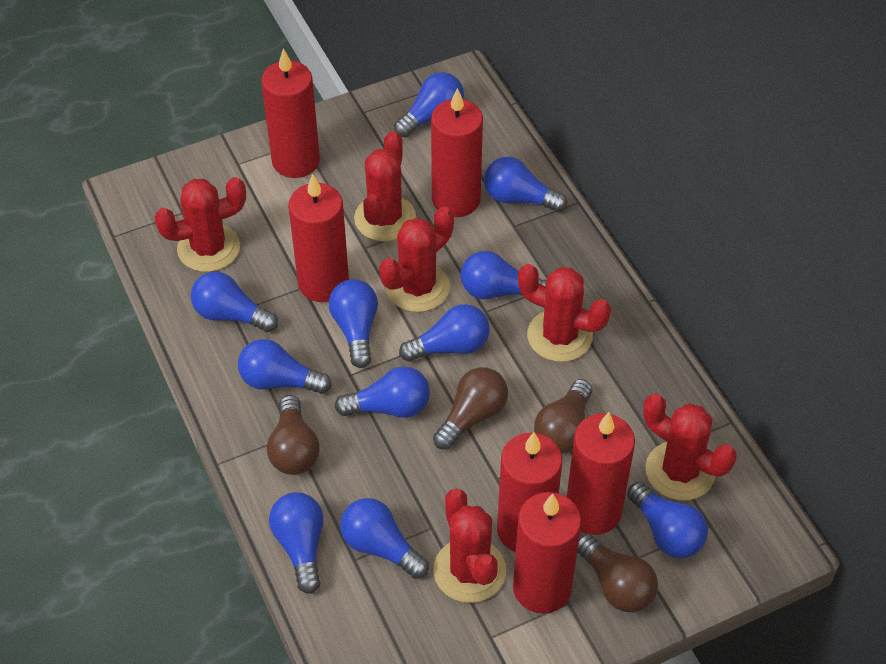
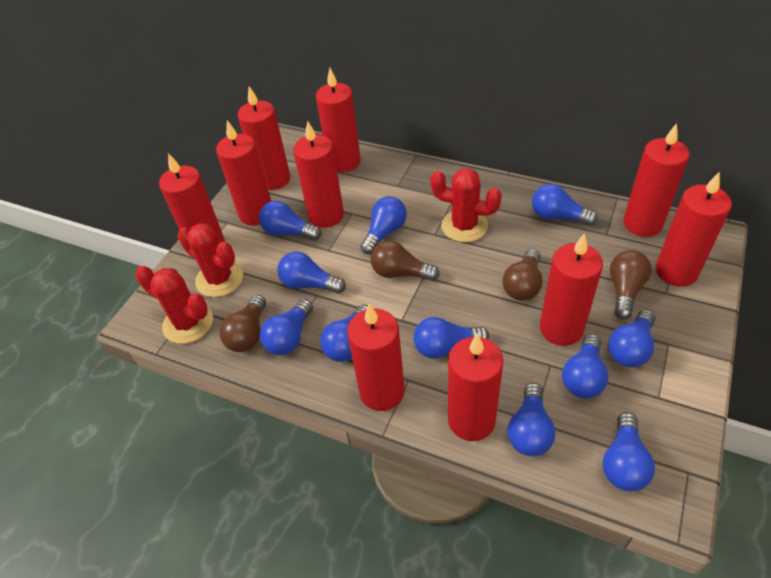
red cactus: 6 -> 3
red candle: 6 -> 10

